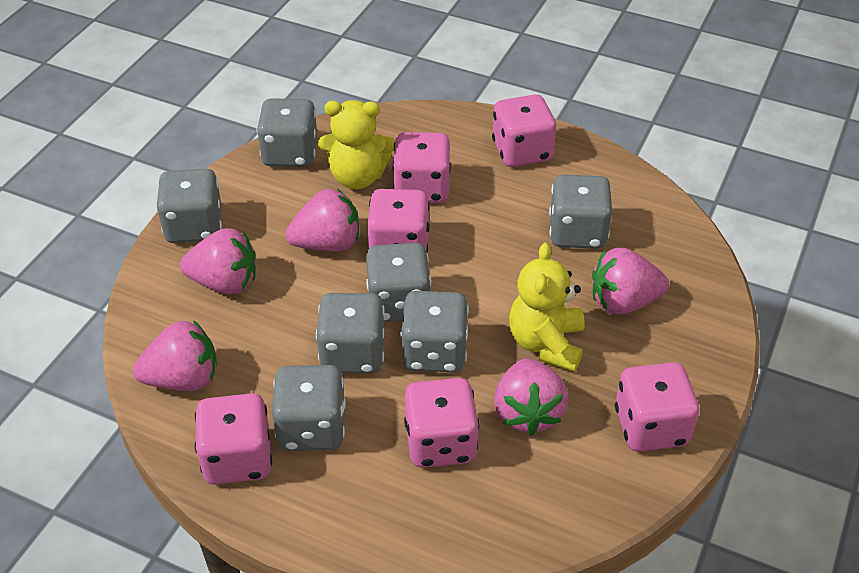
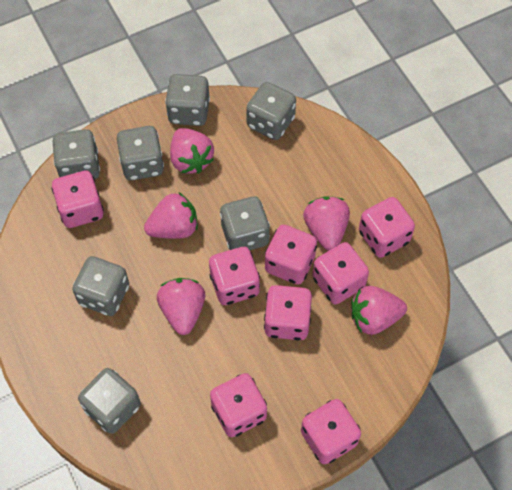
pink dice: 6 -> 8
yellow teddy bear: 2 -> 0

